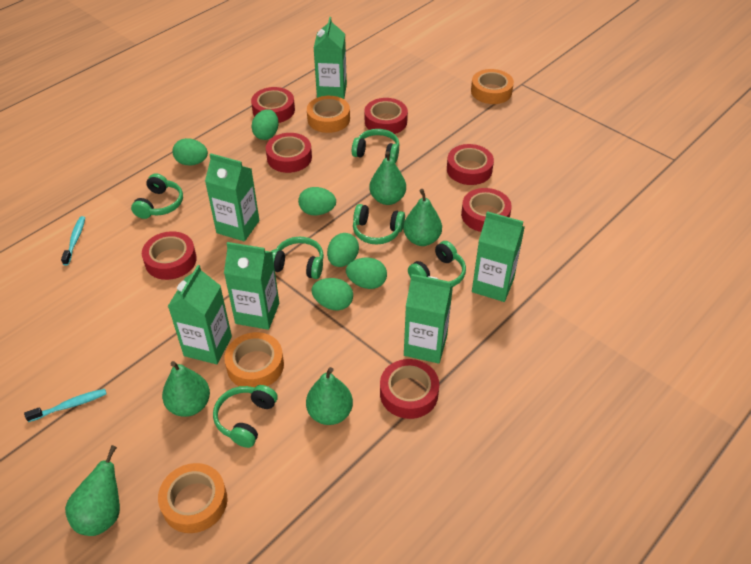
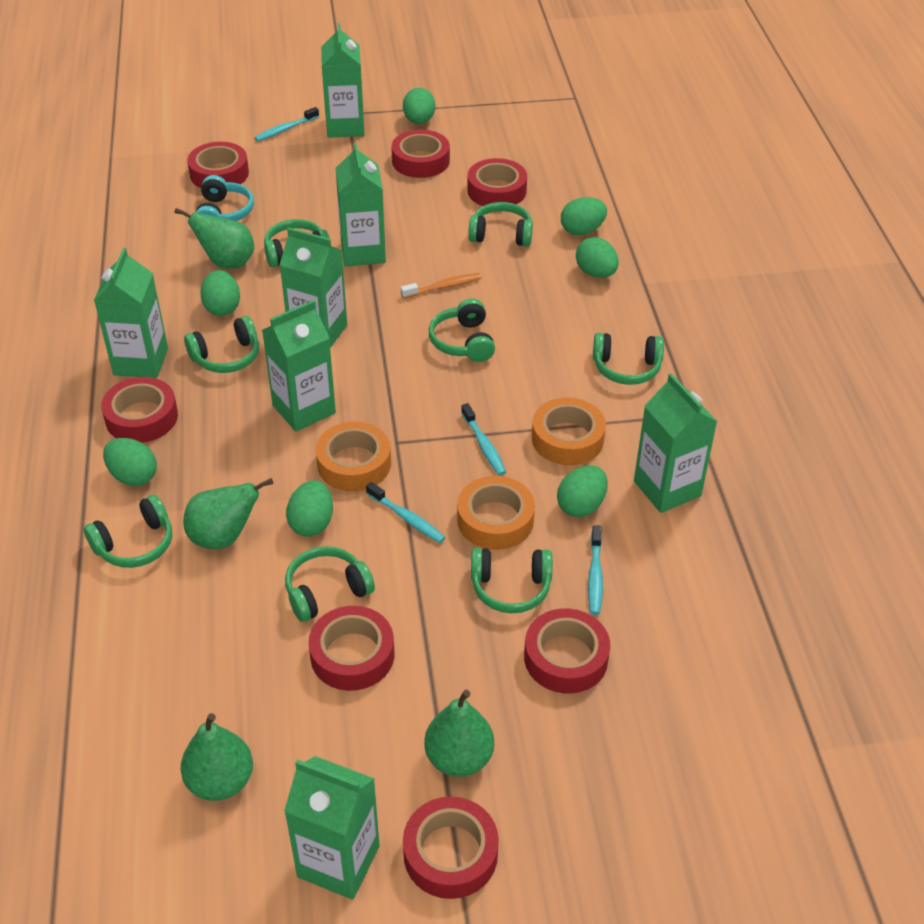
green carton: 6 -> 7
green egg: 6 -> 7
green headphones: 6 -> 8
green pear: 5 -> 4
orange tape: 4 -> 3
orange toothbrush: 0 -> 1
turquoise headphones: 0 -> 1
turquoise toothbrush: 2 -> 4

